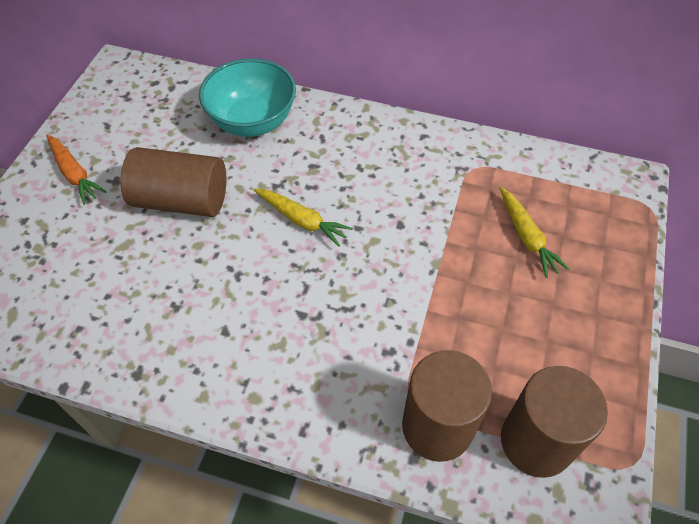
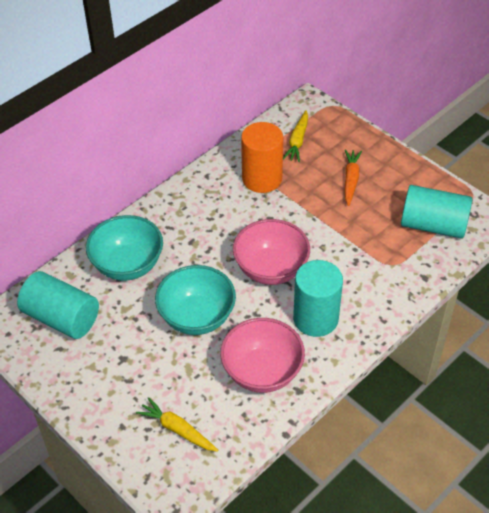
brown cylinder: 3 -> 0
orange cylinder: 0 -> 1
pink bowl: 0 -> 2
turquoise bowl: 1 -> 2
turquoise cylinder: 0 -> 3

